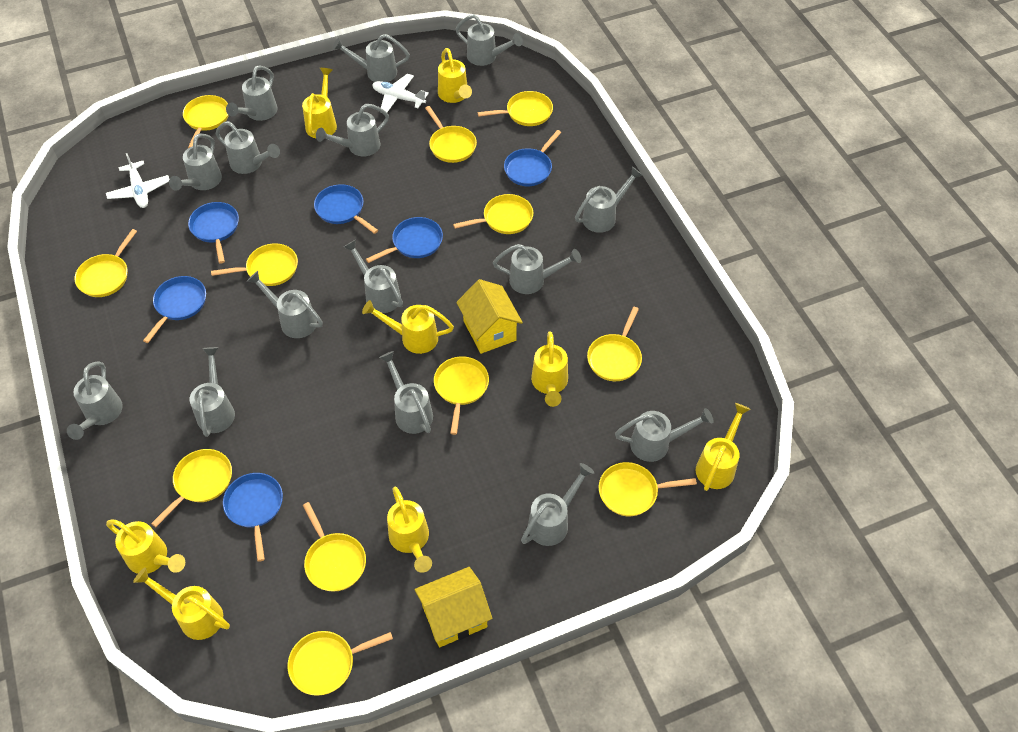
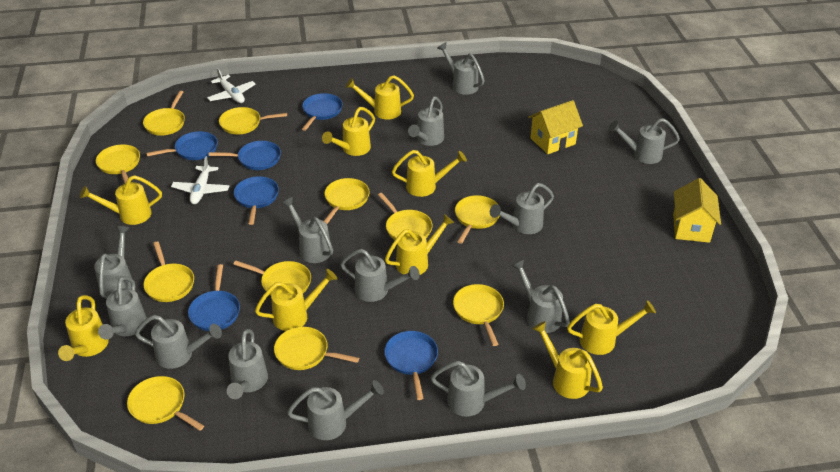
grey watering can: 15 -> 13
yellow pan: 12 -> 11
yellow watering can: 8 -> 9

